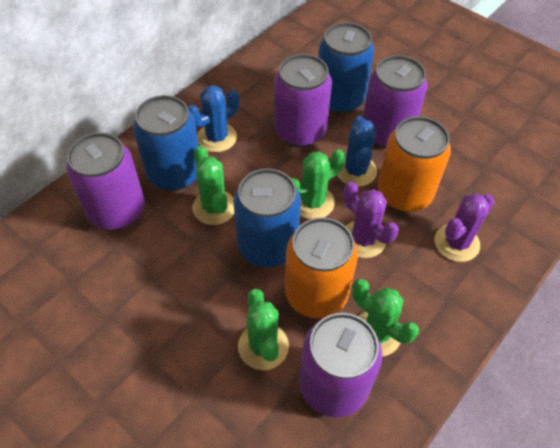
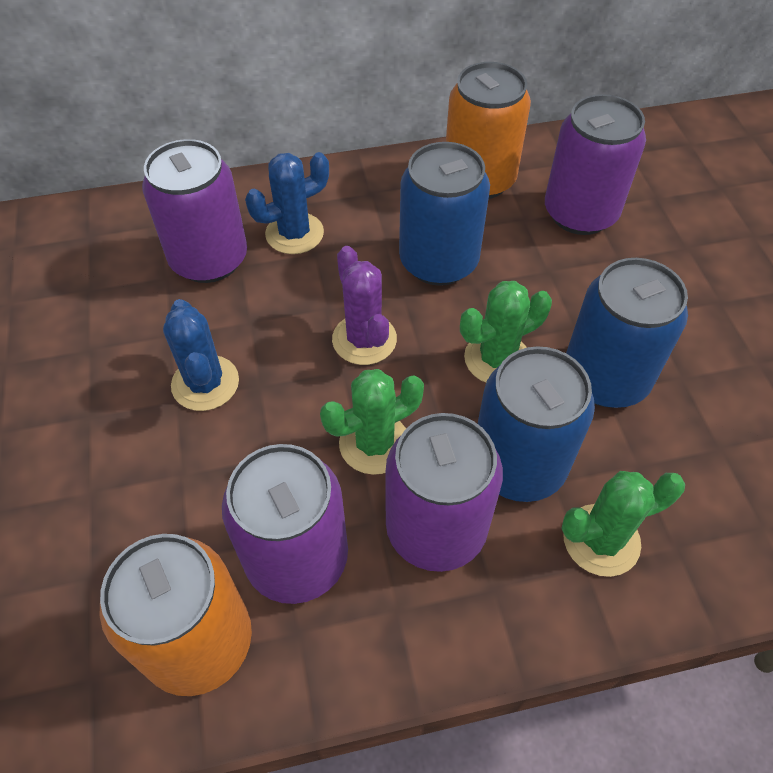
green cactus: 4 -> 3
purple cactus: 2 -> 1

